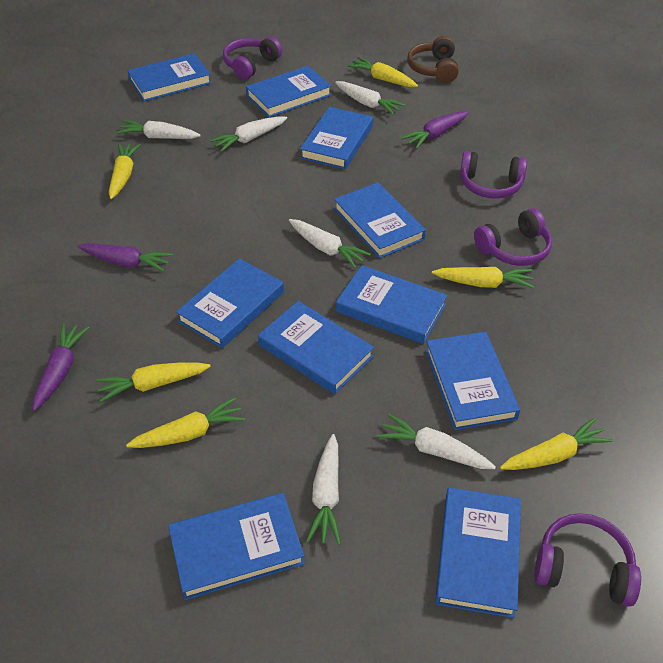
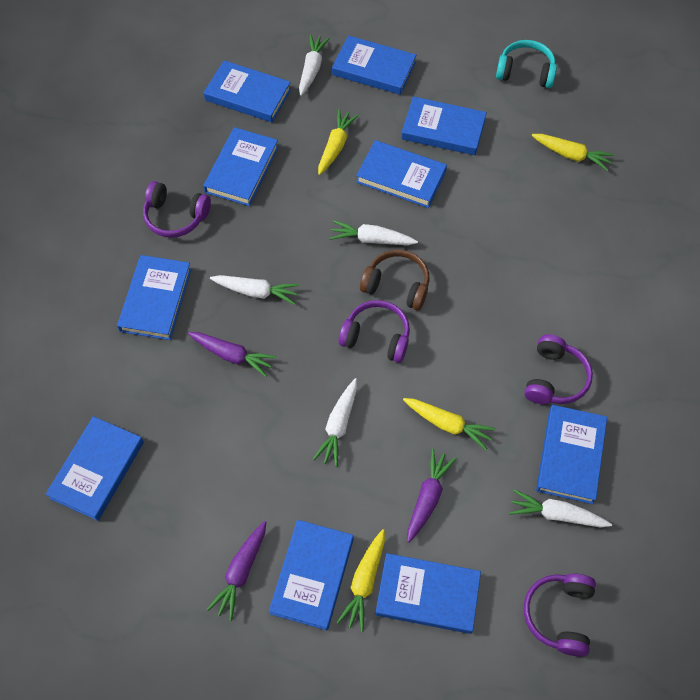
turquoise headphones: 0 -> 1
white carrot: 6 -> 5
yellow carrot: 6 -> 4

